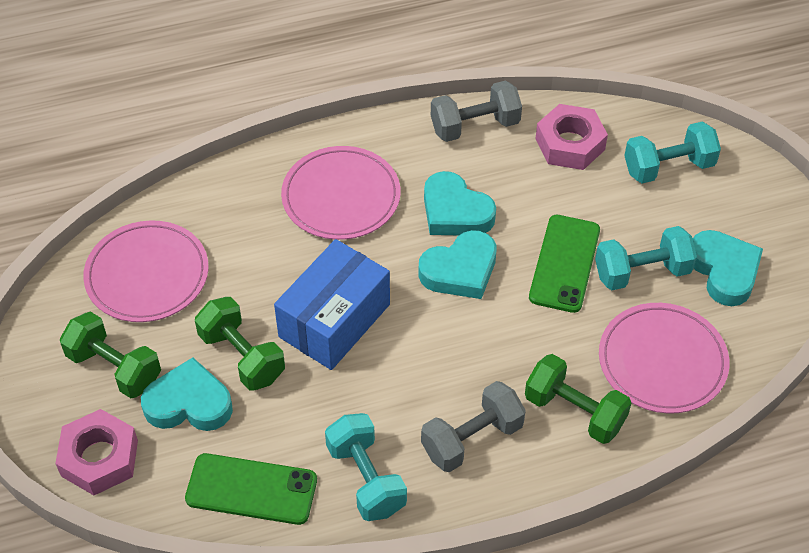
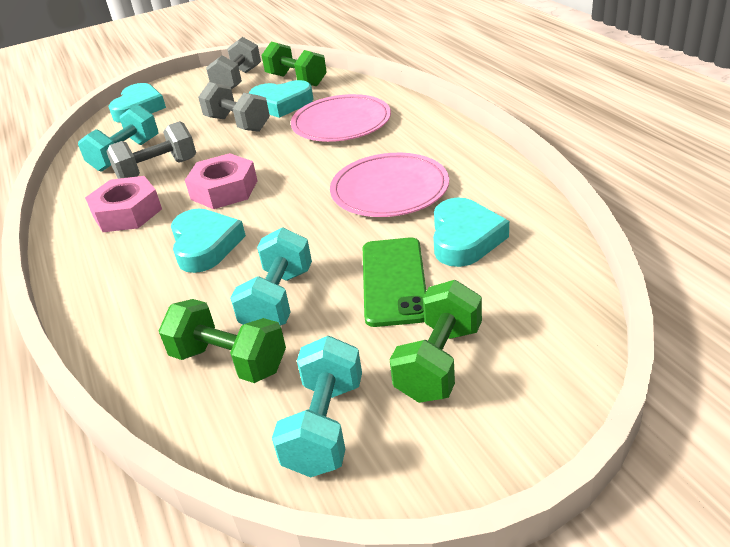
blue box: 1 -> 0
green phone: 2 -> 1
grey dumbbell: 2 -> 3
pink plate: 3 -> 2

